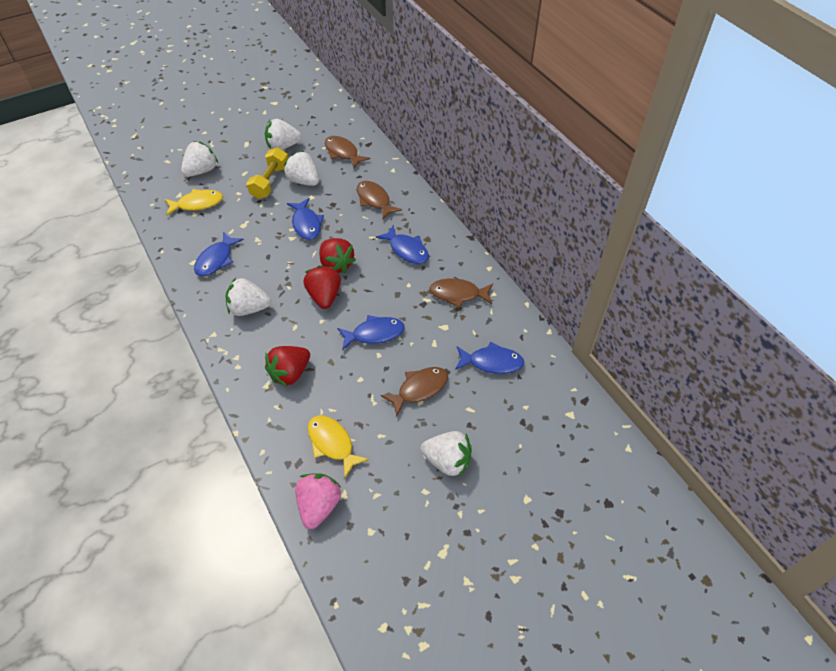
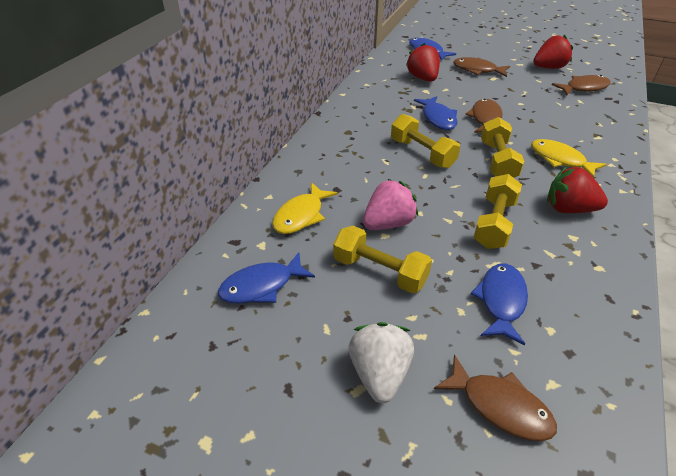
blue fish: 5 -> 4
white strawberry: 5 -> 1
yellow dumbbell: 1 -> 4

